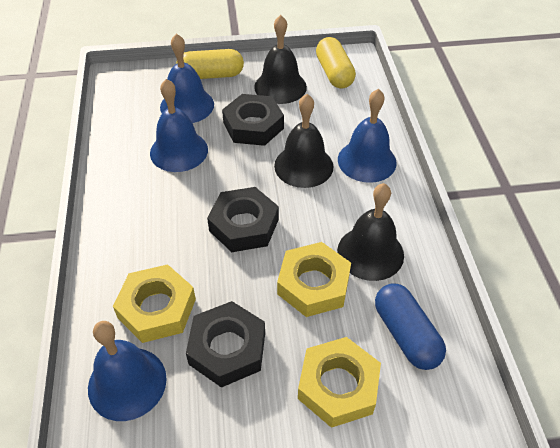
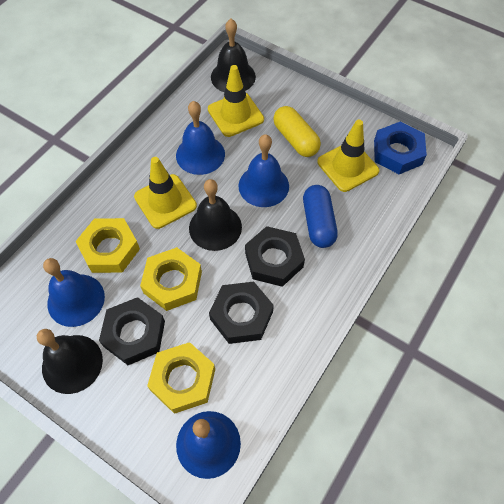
blue nut: 0 -> 1
yellow capsule: 2 -> 1
yellow traffic cone: 0 -> 3

